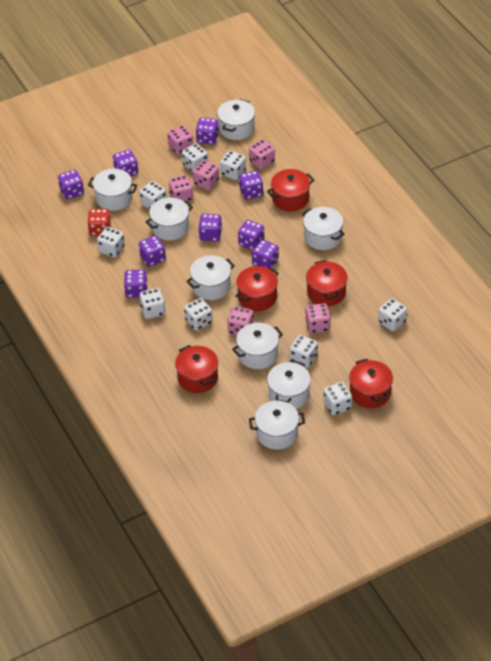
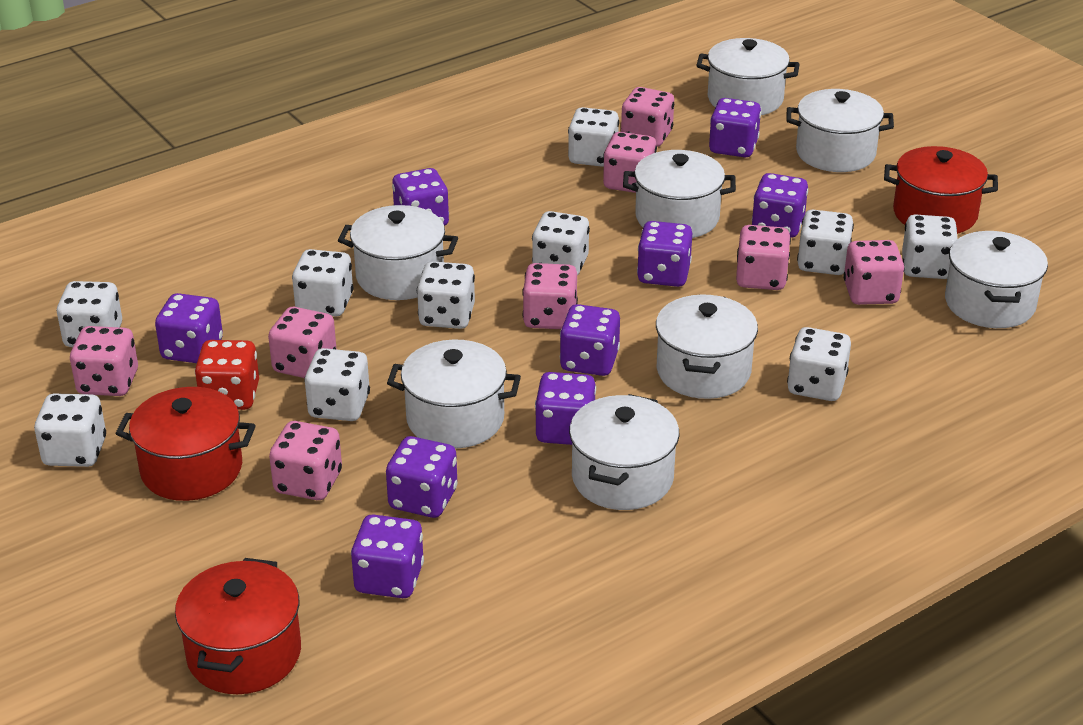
pink dice: 6 -> 8
red pot: 5 -> 3
white dice: 9 -> 10

